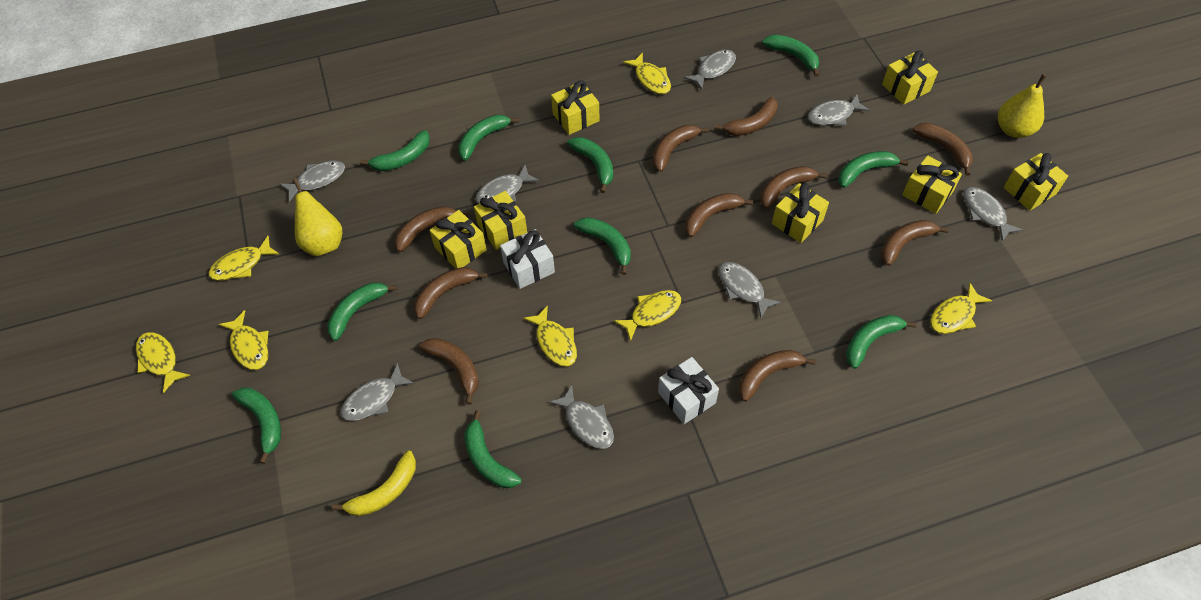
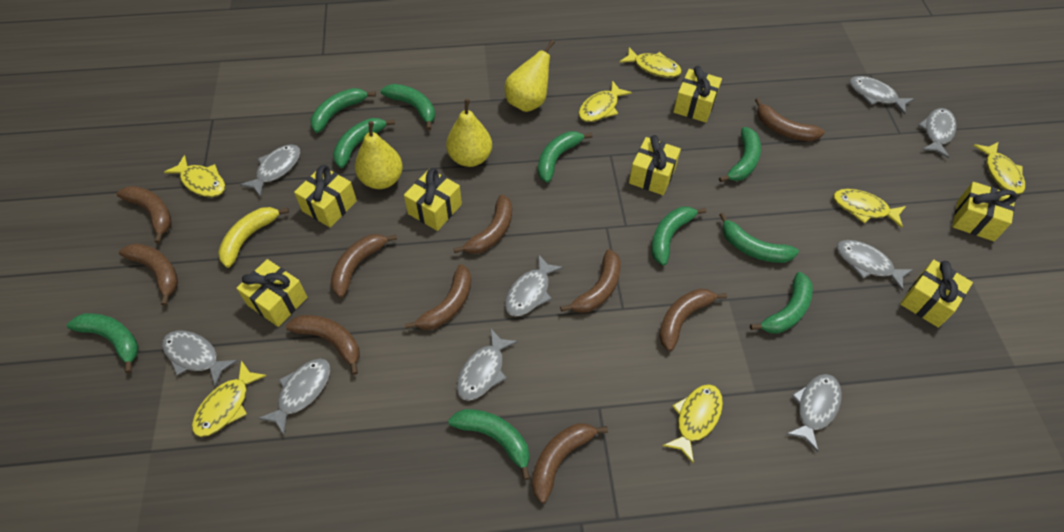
grey fish: 8 -> 9
white gift: 2 -> 0
yellow pear: 2 -> 3

